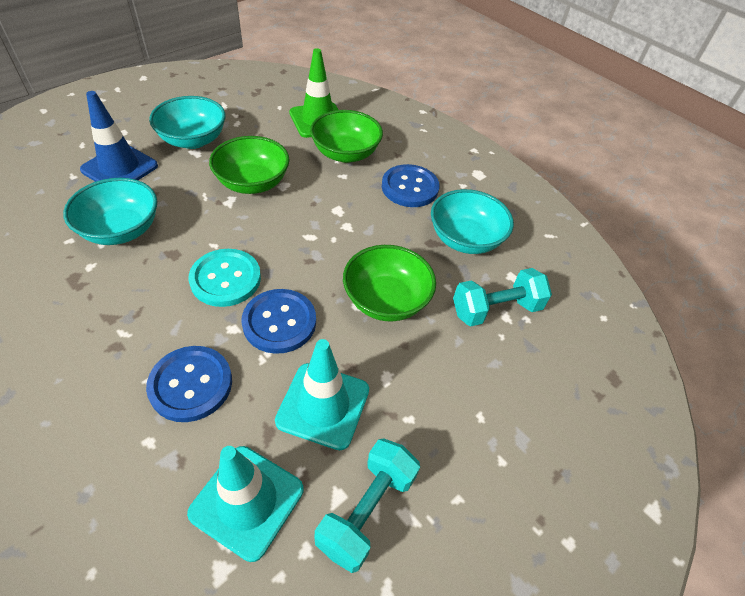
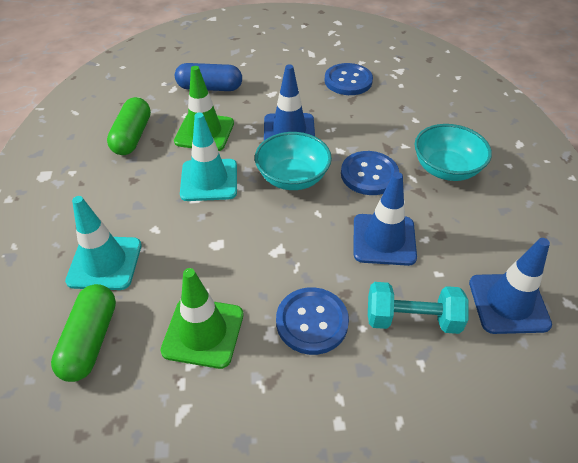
blue capsule: 0 -> 1
blue traffic cone: 1 -> 3
green bowl: 3 -> 0
green capsule: 0 -> 2
green traffic cone: 1 -> 2
turquoise bowl: 3 -> 2
turquoise button: 1 -> 0
turquoise dumbbell: 2 -> 1

